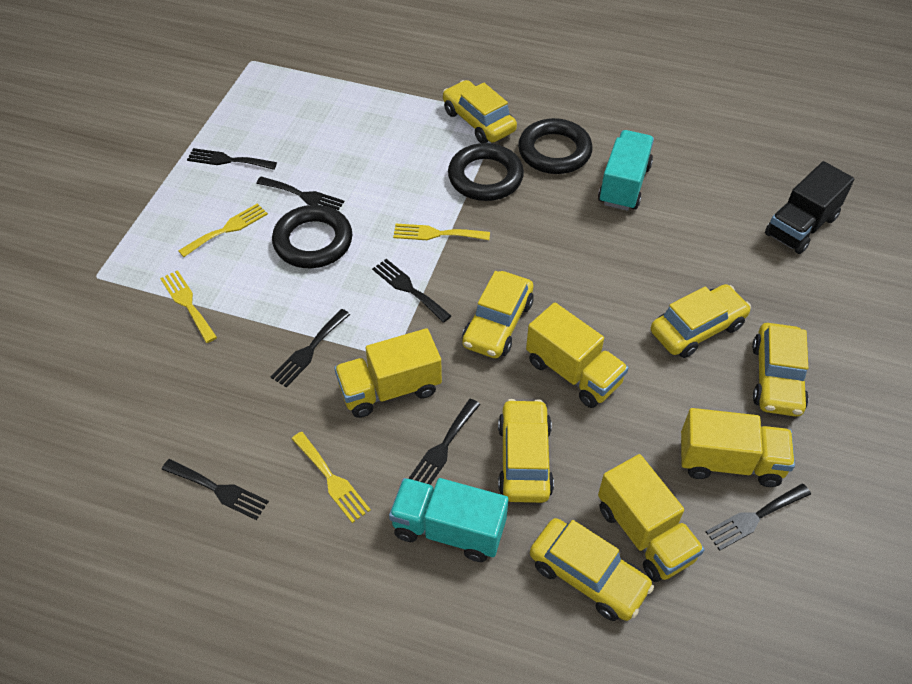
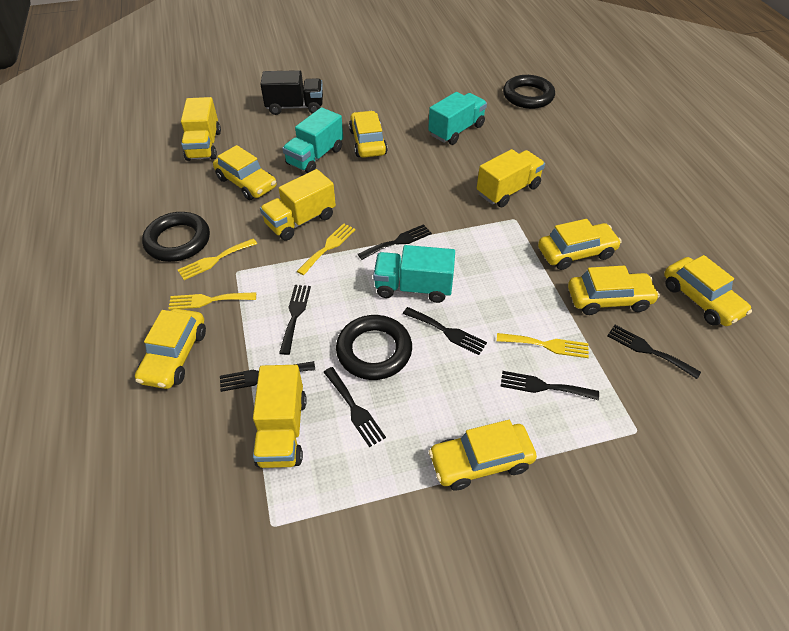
turquoise truck: 2 -> 3
yellow car: 6 -> 7

